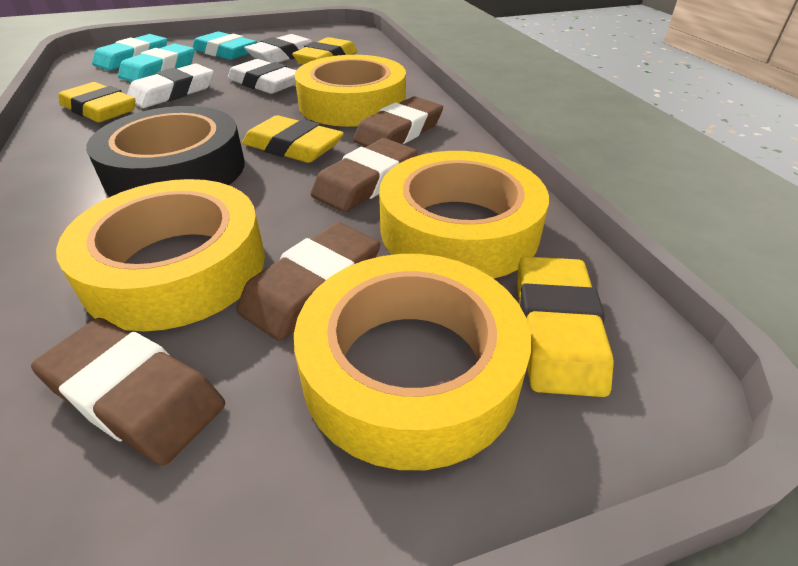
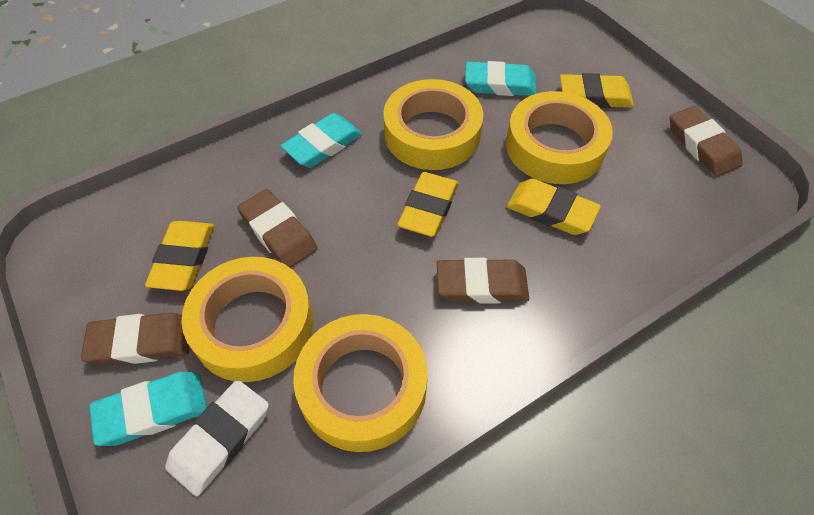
black tape: 1 -> 0
white eraser: 3 -> 1

